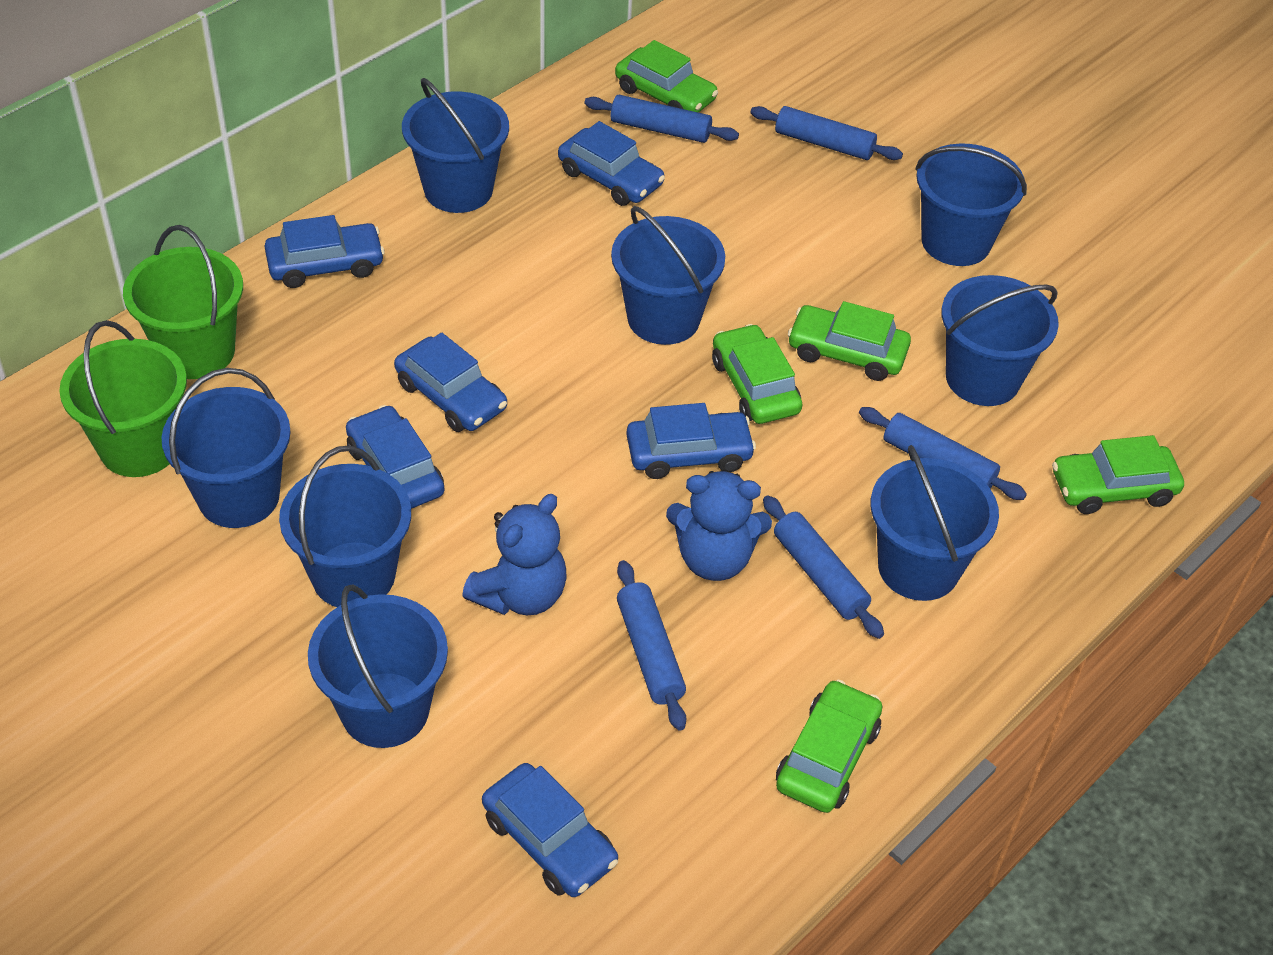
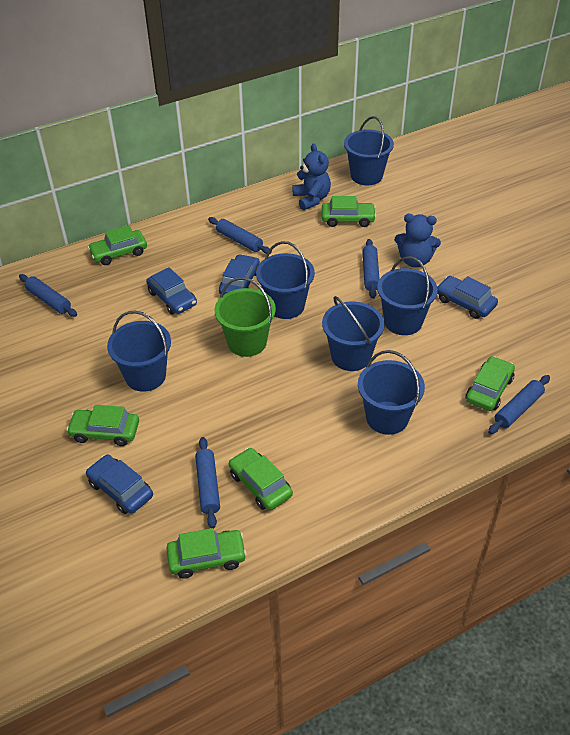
blue bucket: 8 -> 6
blue car: 6 -> 4
green bucket: 2 -> 1
green car: 5 -> 6

